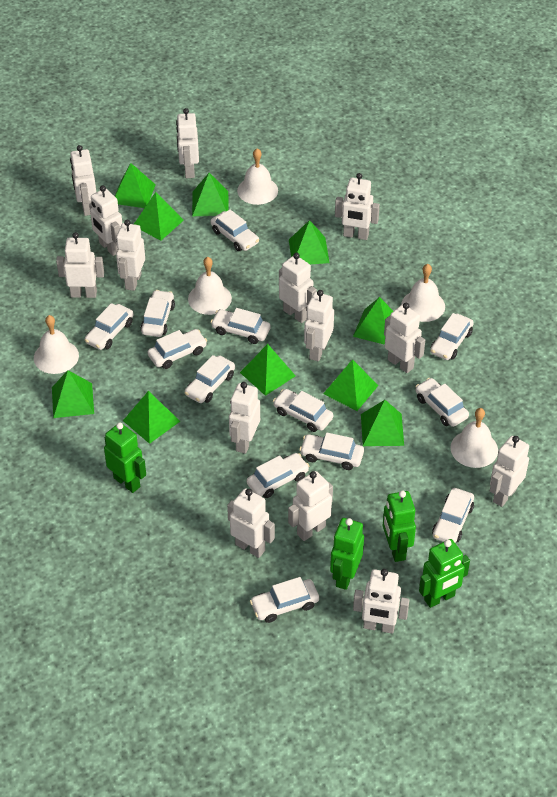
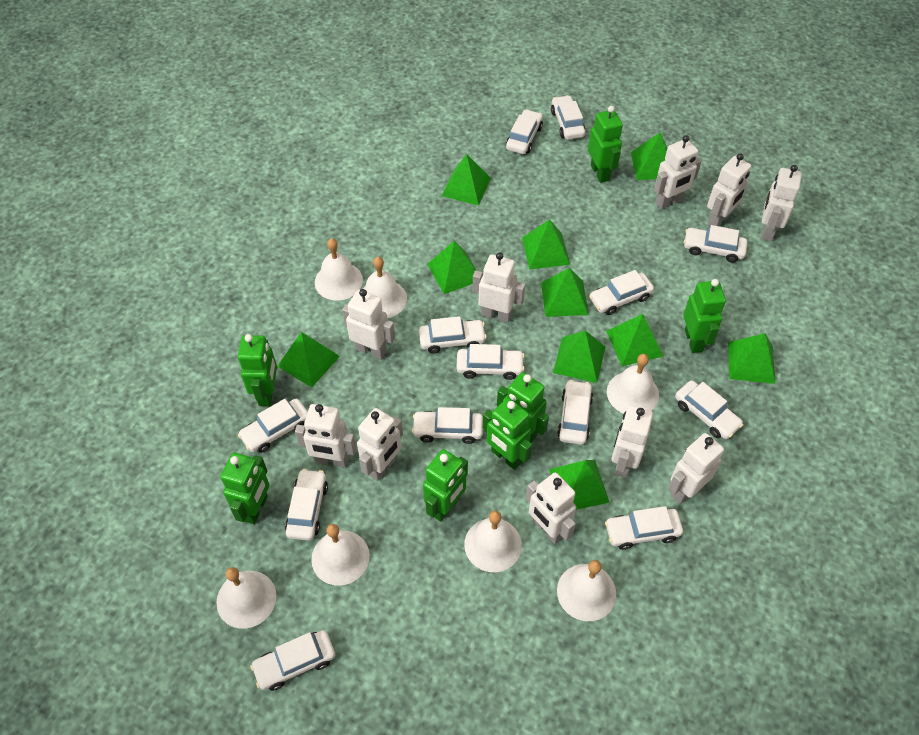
green robot: 4 -> 7
white bell: 5 -> 7
white robot: 14 -> 10

